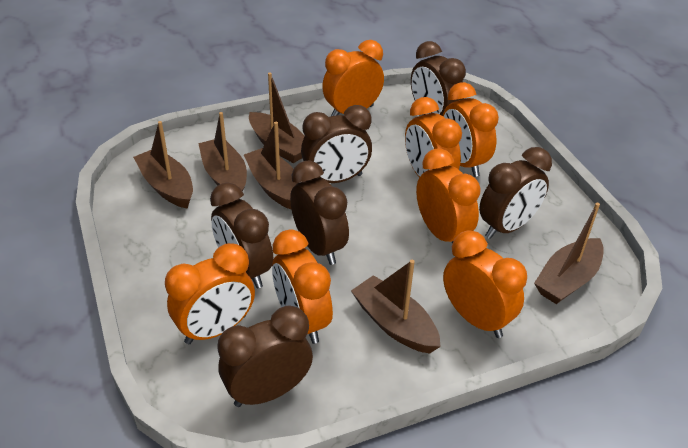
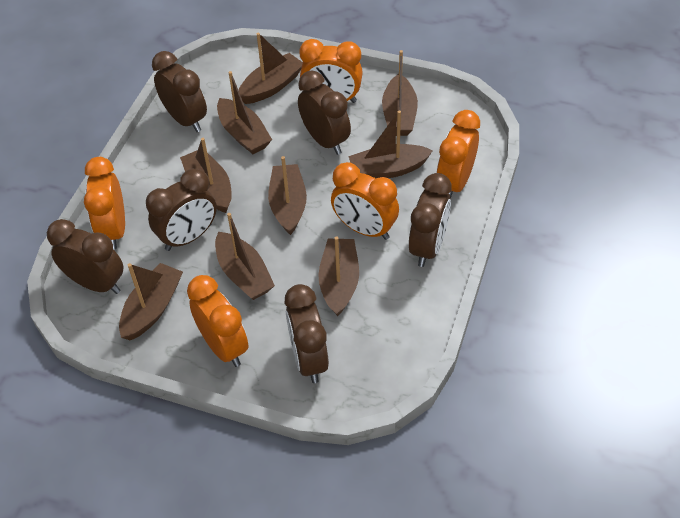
brown boat: 6 -> 9
orange clock: 7 -> 5

